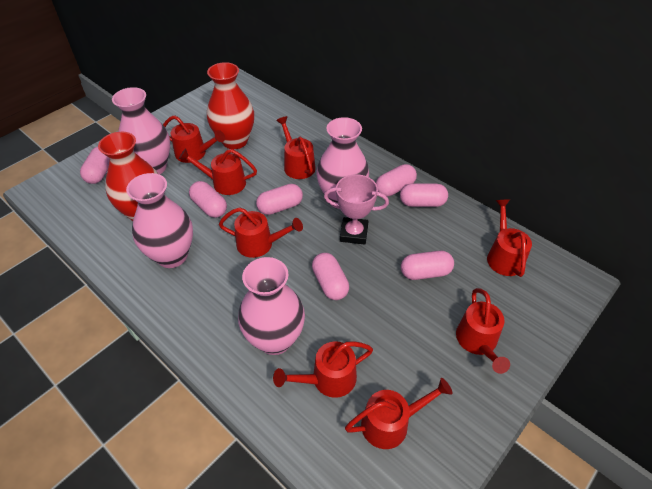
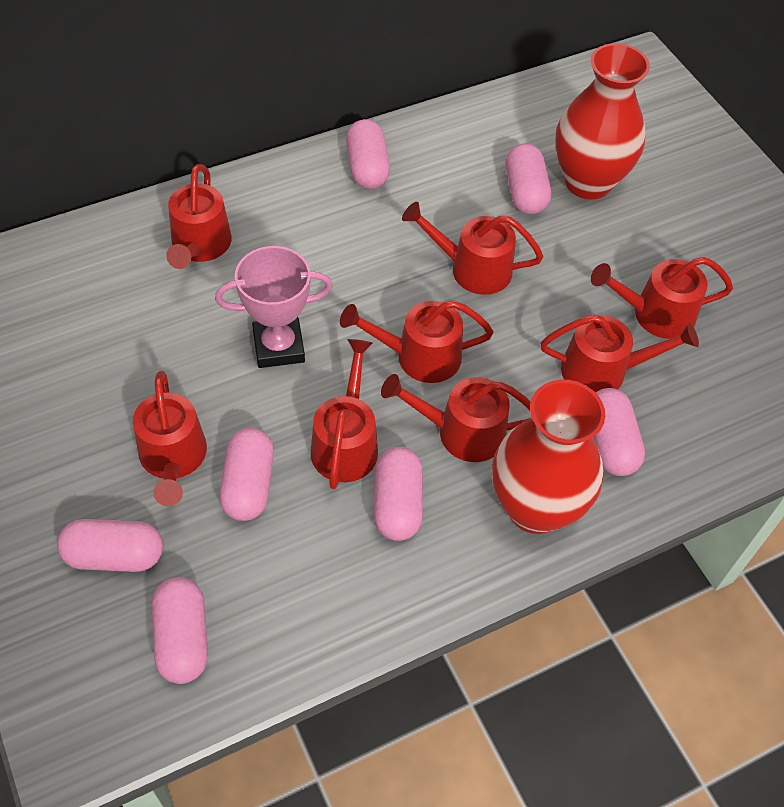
pink vase: 4 -> 0

